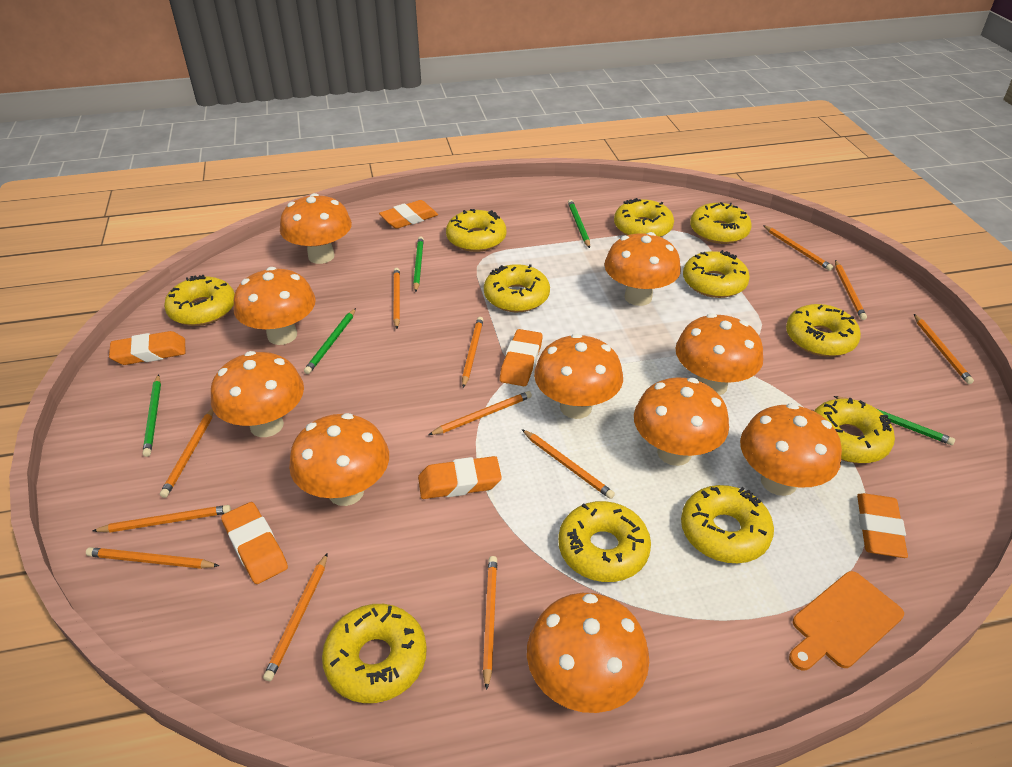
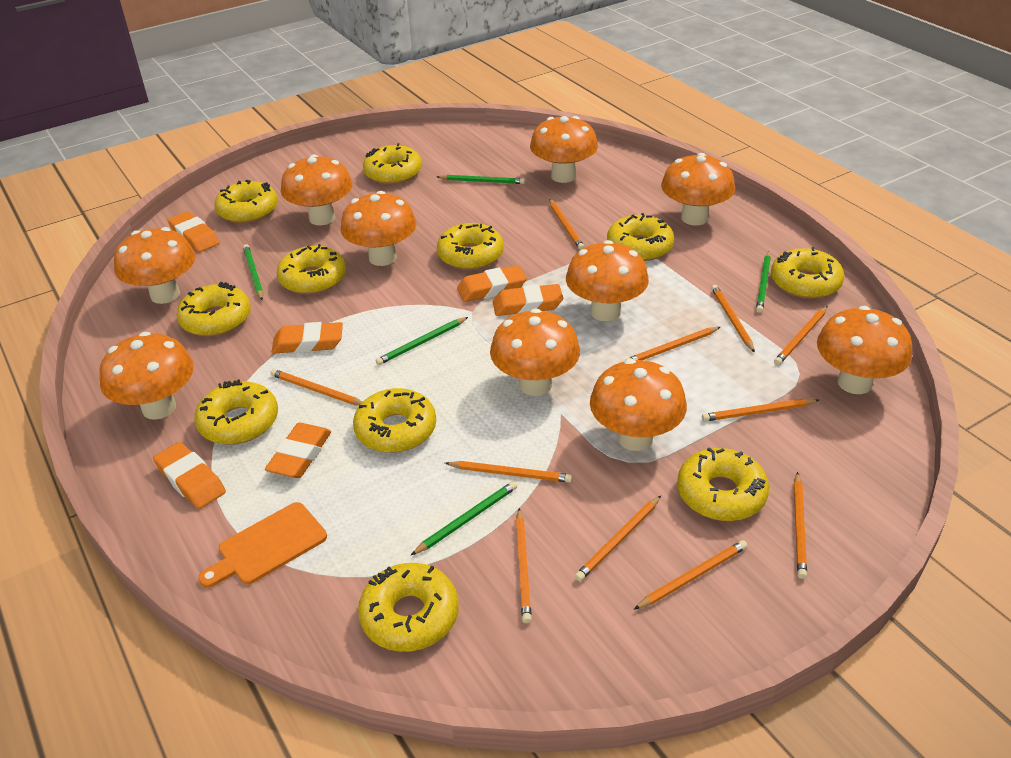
orange pencil: 12 -> 11

